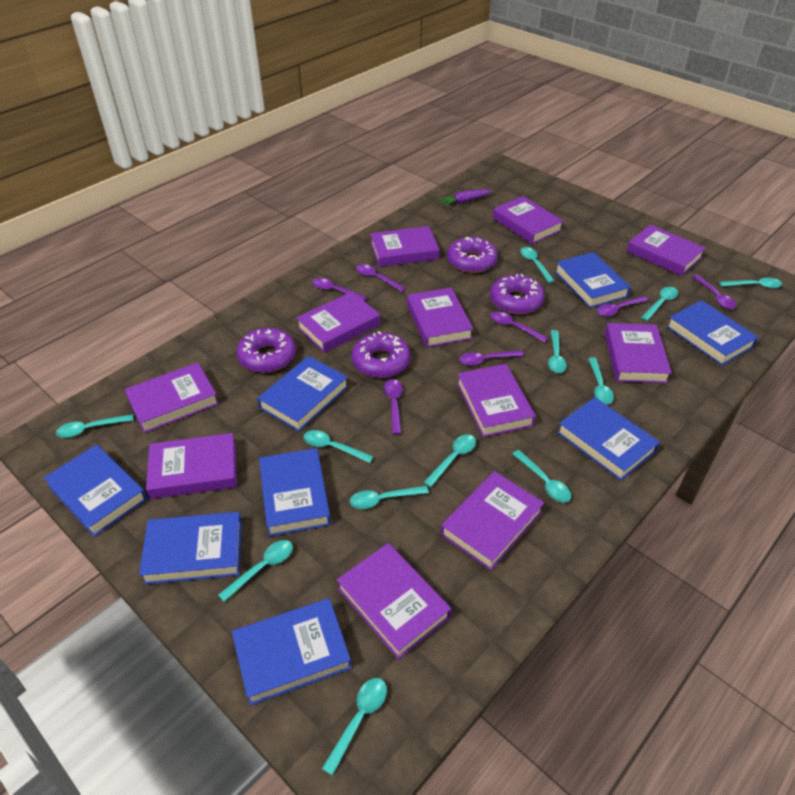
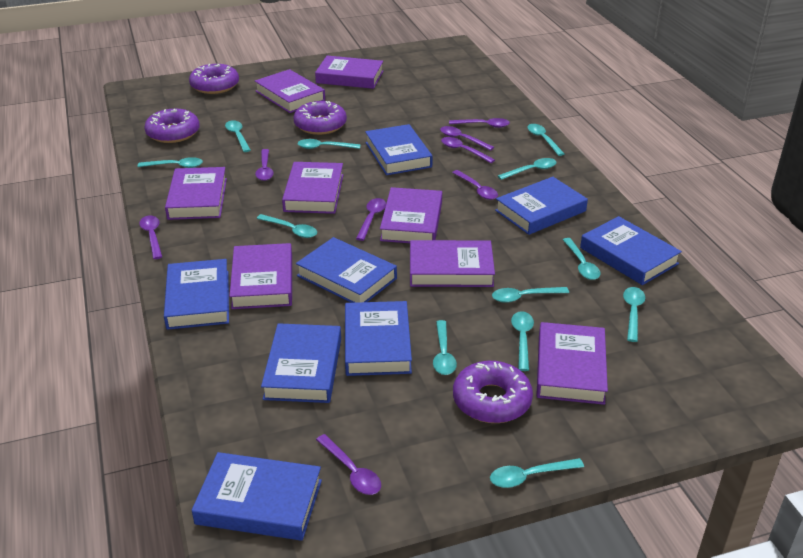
purple book: 11 -> 8
purple carrot: 1 -> 0
purple spoon: 7 -> 8

